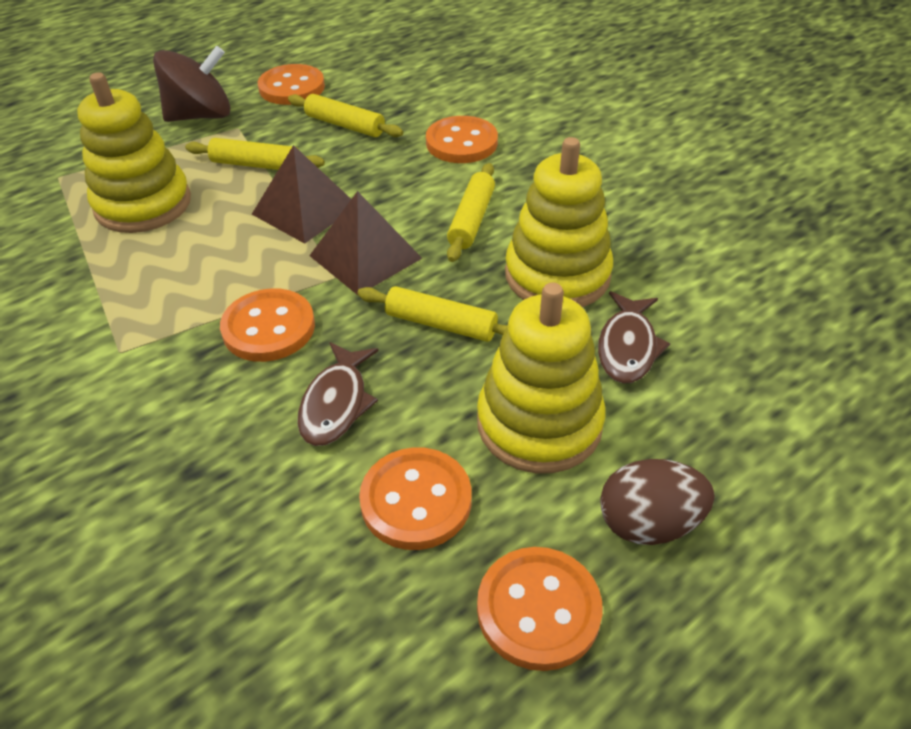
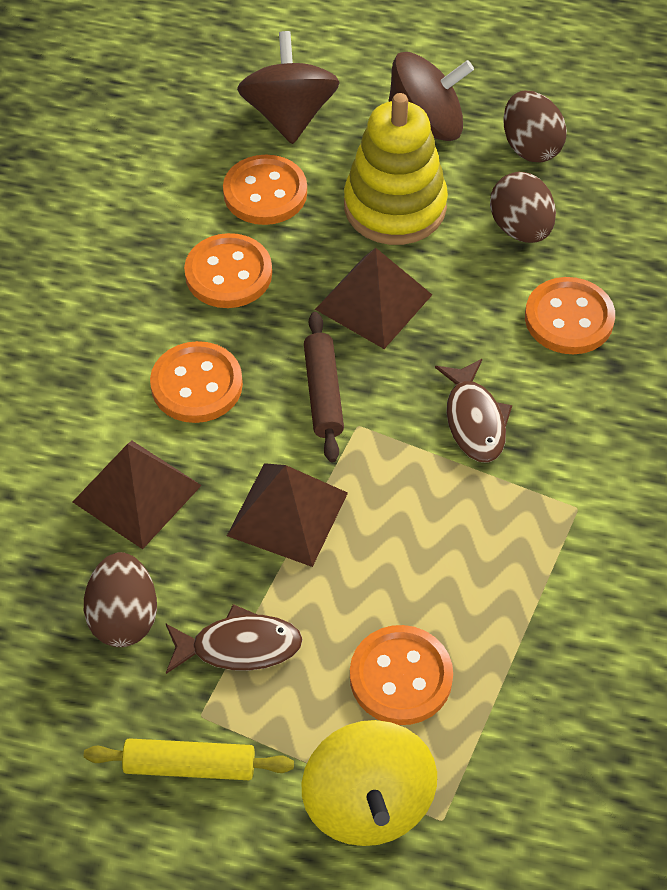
brown egg: 1 -> 3
brown pyramid: 2 -> 3
brown rolling pin: 0 -> 1
brown spinning top: 1 -> 2
yellow rolling pin: 4 -> 1
yellow spinning top: 0 -> 1
yellow stacking toy: 3 -> 1

